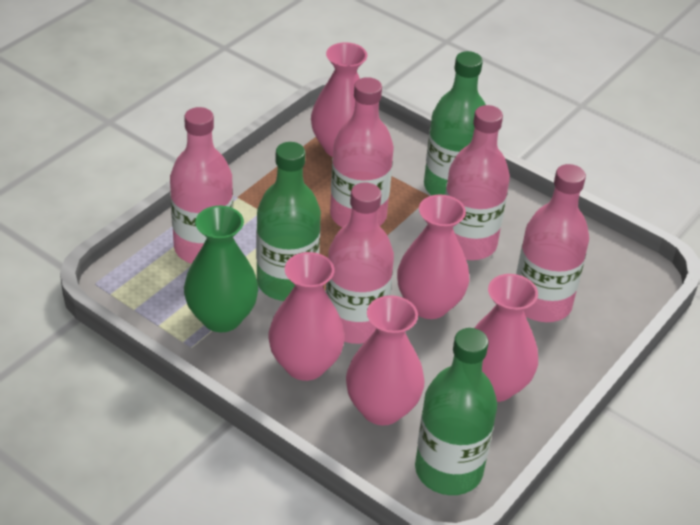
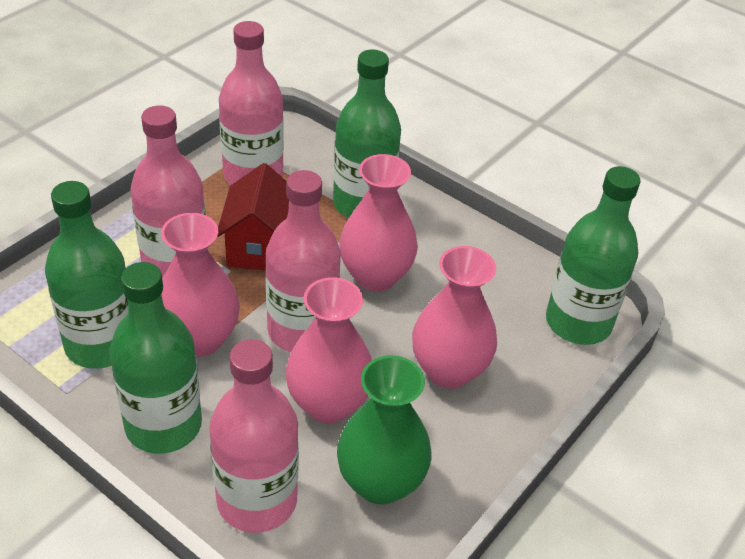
green bottle: 3 -> 4
pink bottle: 5 -> 4
pink vase: 5 -> 4
red house: 0 -> 1

